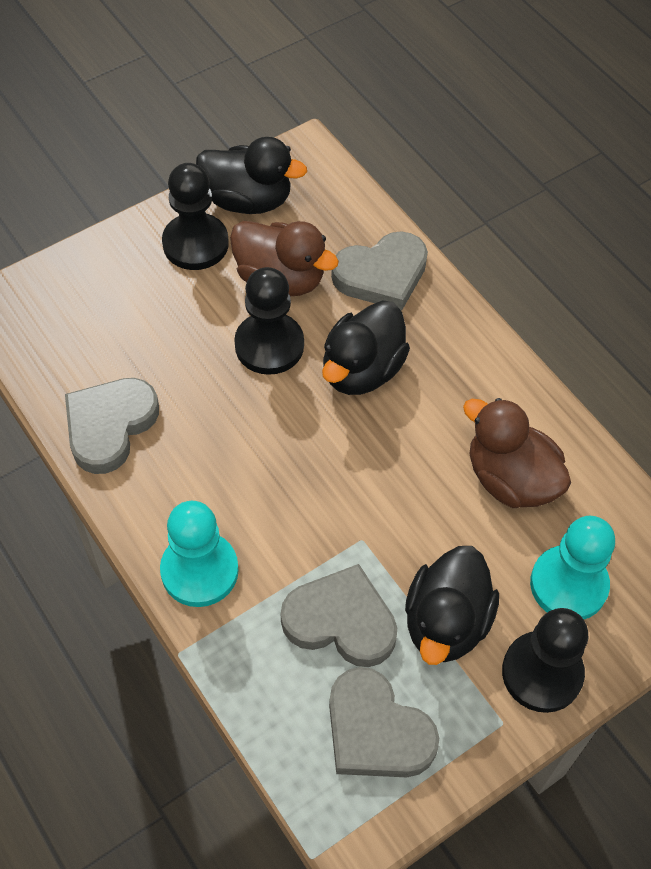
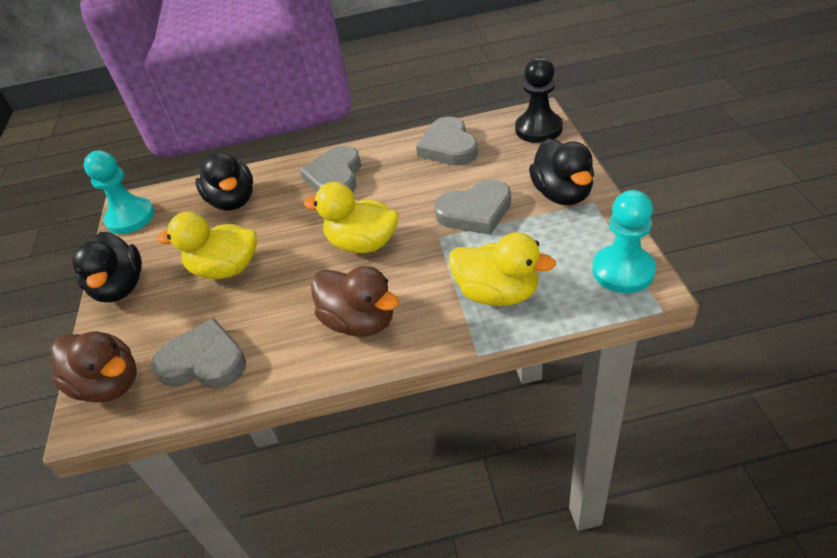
black pawn: 3 -> 1
yellow duck: 0 -> 3

